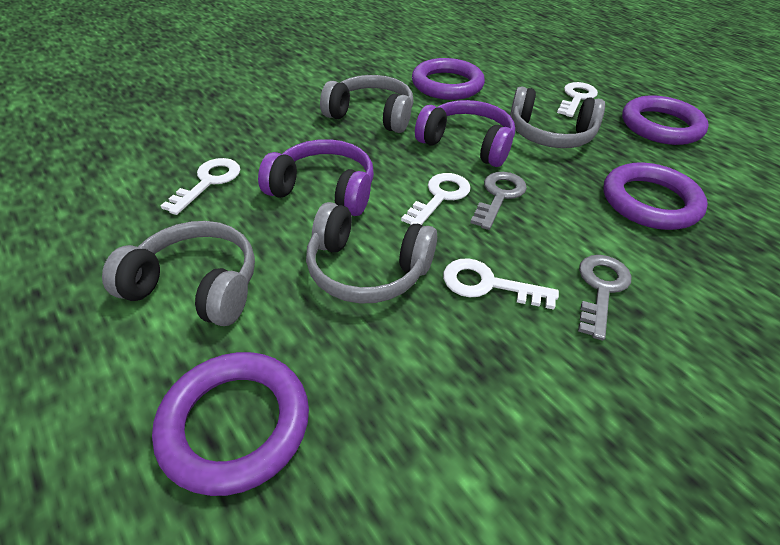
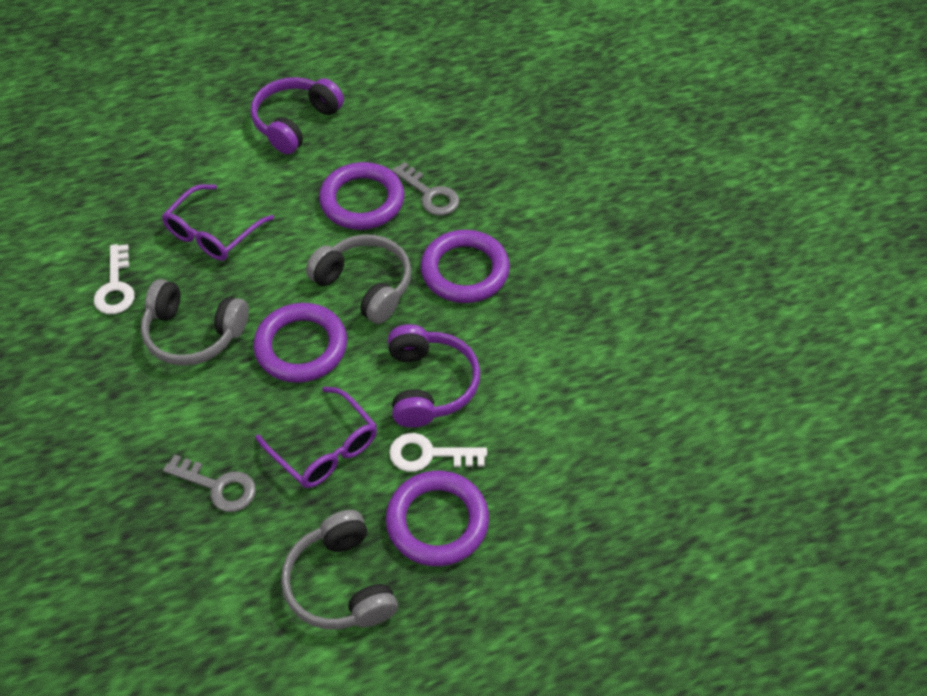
grey headphones: 4 -> 3
purple glasses: 0 -> 2
white key: 4 -> 2

